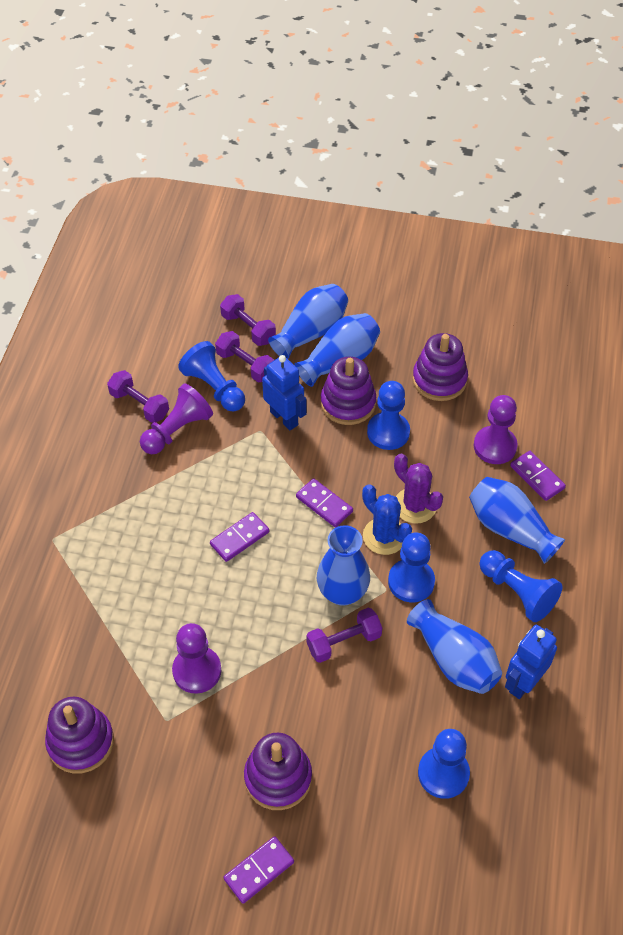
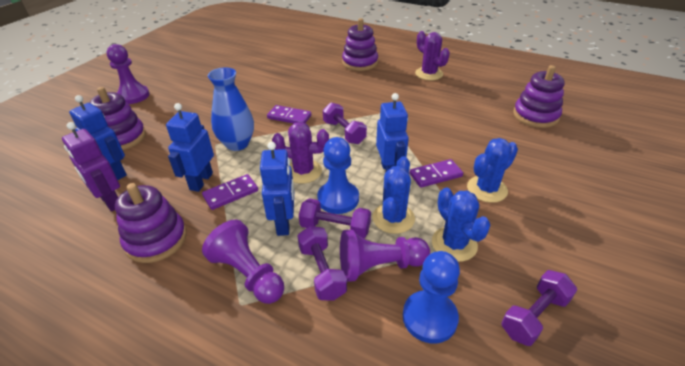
blue cactus: 1 -> 3
blue pawn: 5 -> 2
blue robot: 2 -> 4
blue vase: 5 -> 1
purple cactus: 1 -> 2
purple domino: 4 -> 3
purple robot: 0 -> 1

